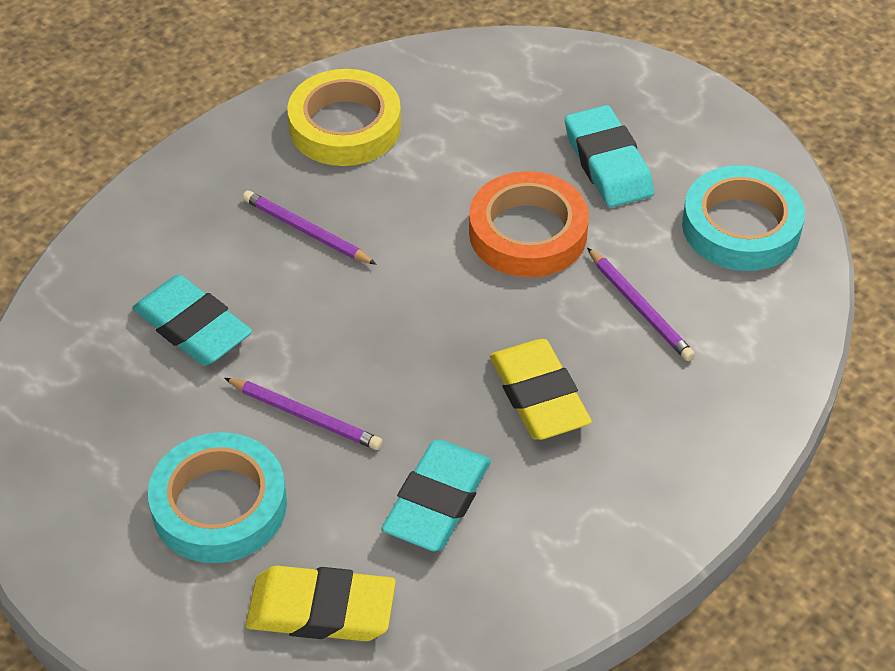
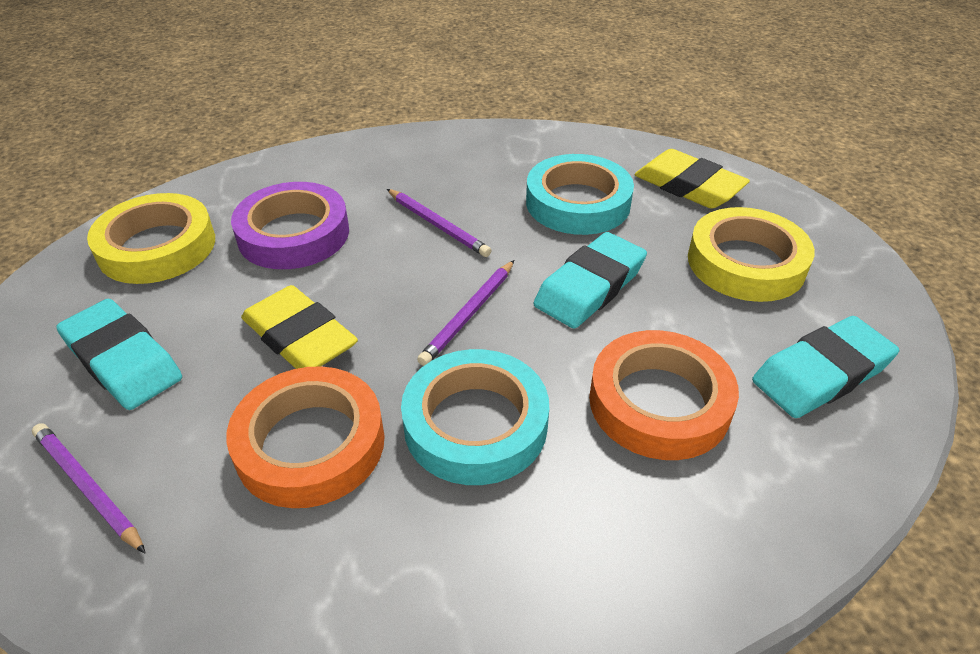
orange tape: 1 -> 2
purple tape: 0 -> 1
yellow tape: 1 -> 2

